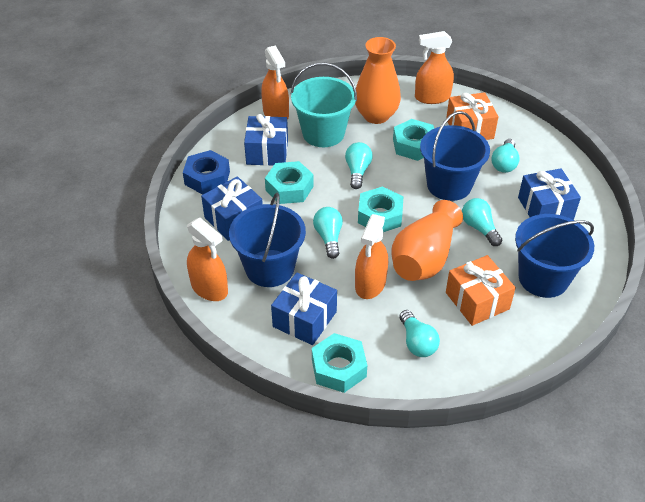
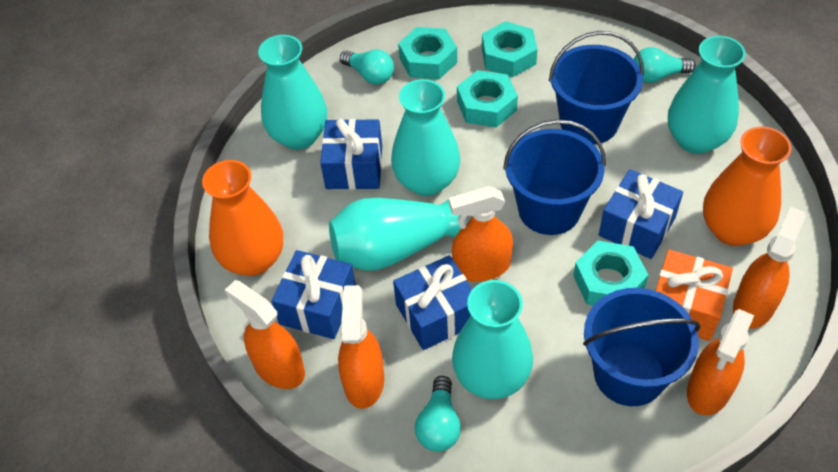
blue nut: 1 -> 0
orange gift: 2 -> 1
orange spray bottle: 4 -> 5
turquoise bucket: 1 -> 0
turquoise light bulb: 5 -> 3
turquoise vase: 0 -> 5

